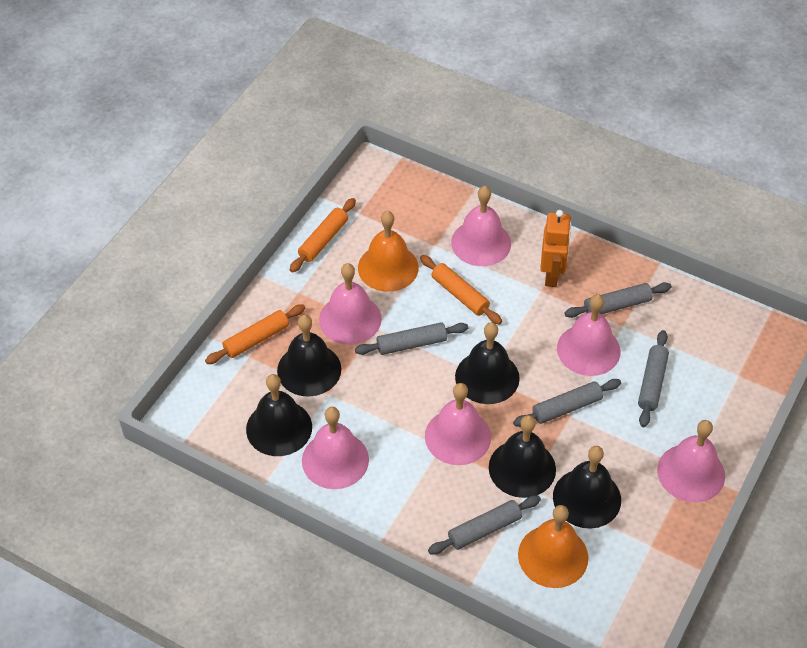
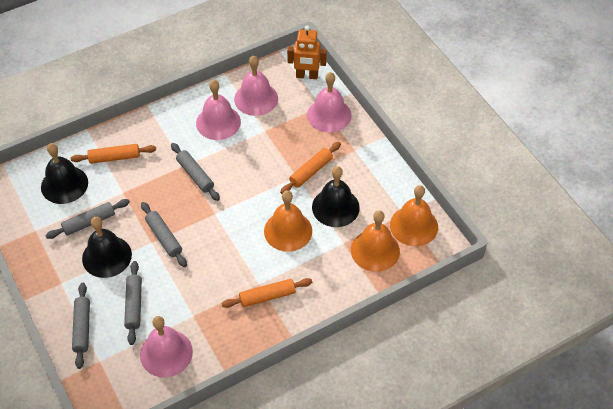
black bell: 5 -> 3
orange bell: 2 -> 3
pink bell: 6 -> 4

